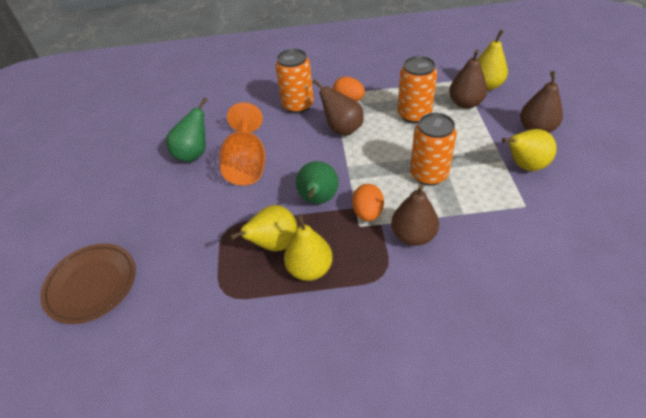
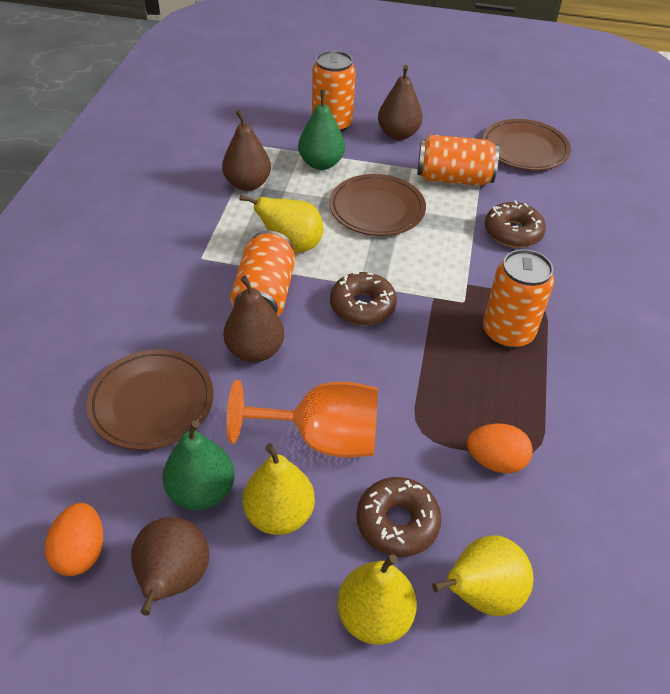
brown donut: 0 -> 3
brown plate: 1 -> 3
orange can: 3 -> 4

